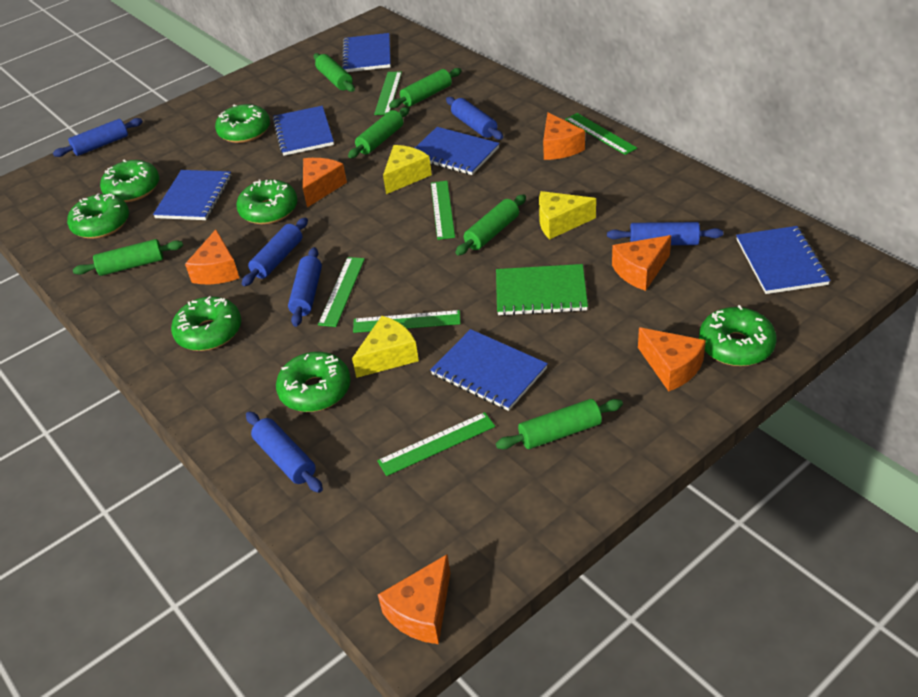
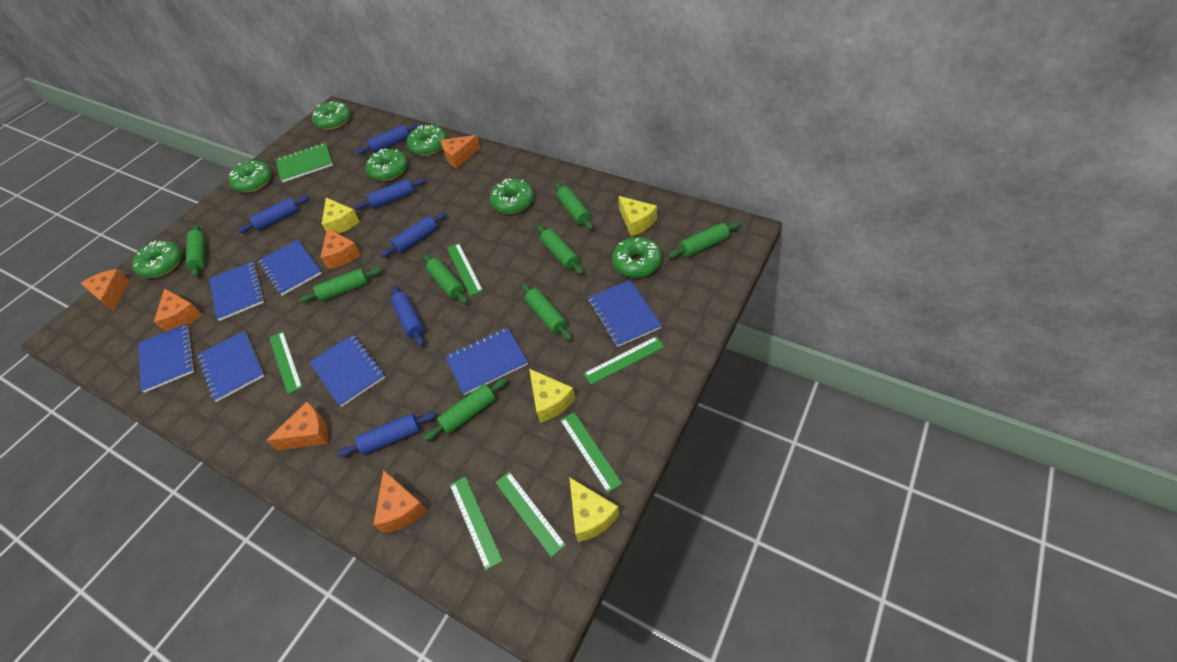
blue notebook: 6 -> 7
green rolling pin: 6 -> 8
yellow cheese: 3 -> 4

